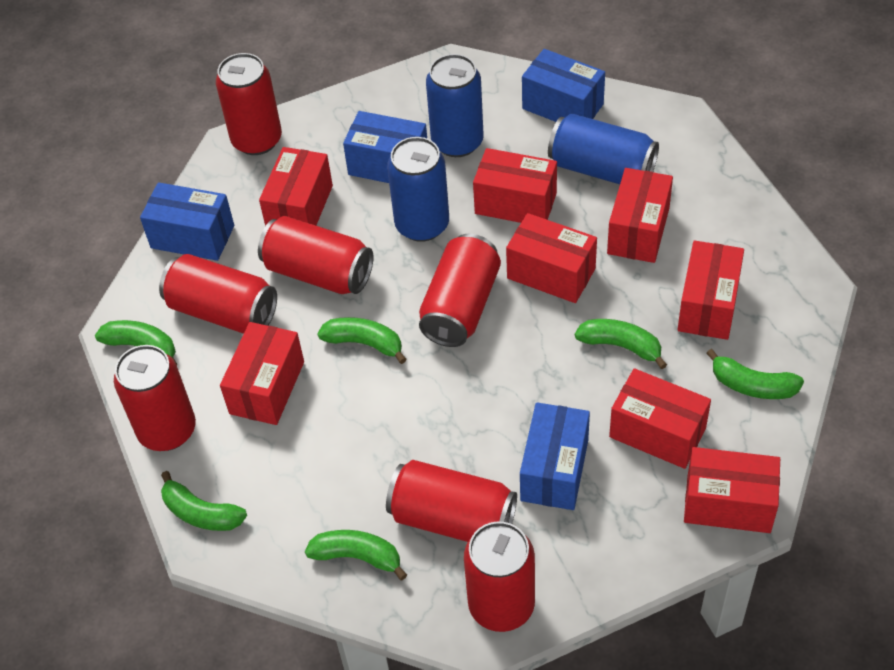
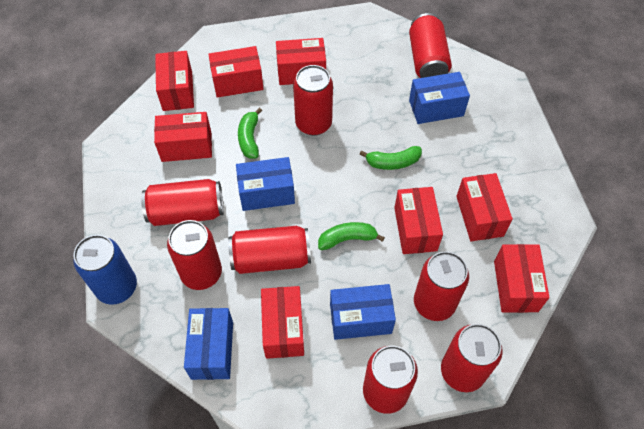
blue can: 3 -> 1
green banana: 6 -> 3
red can: 7 -> 8

